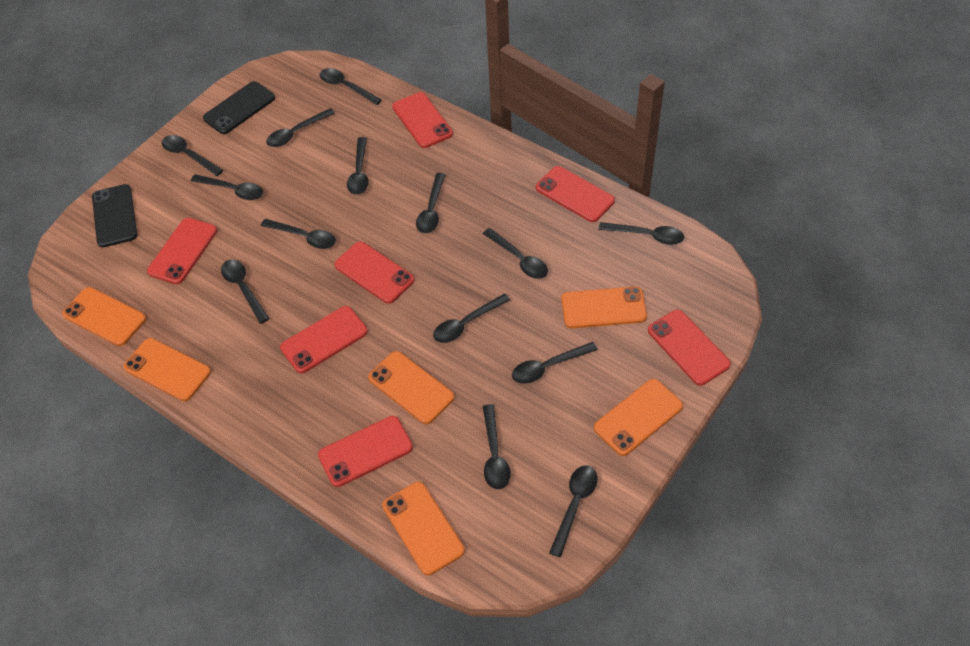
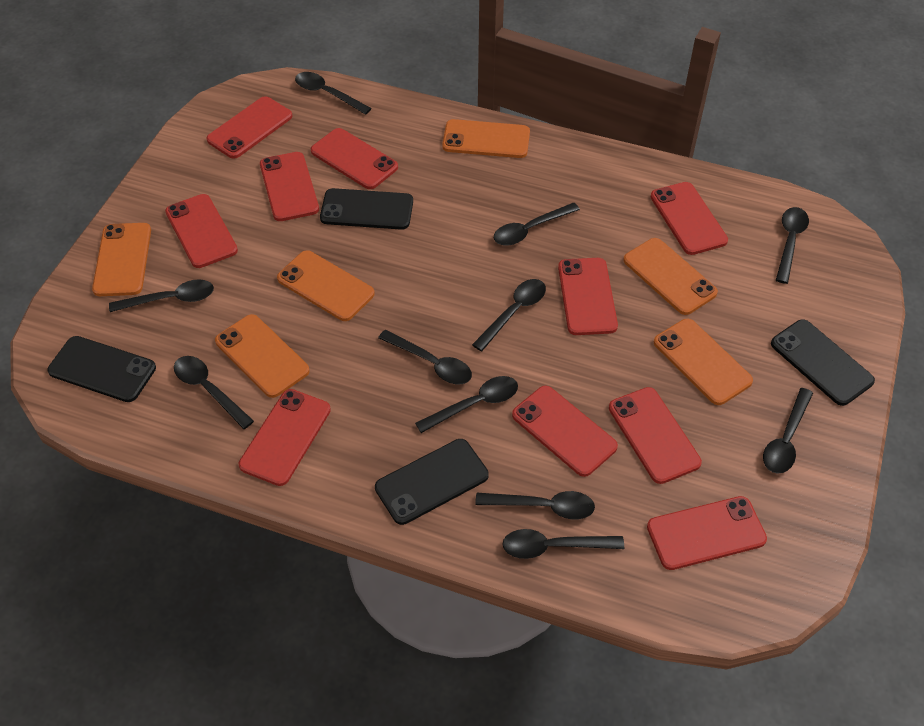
black phone: 2 -> 4
black spoon: 14 -> 11
red phone: 7 -> 10

